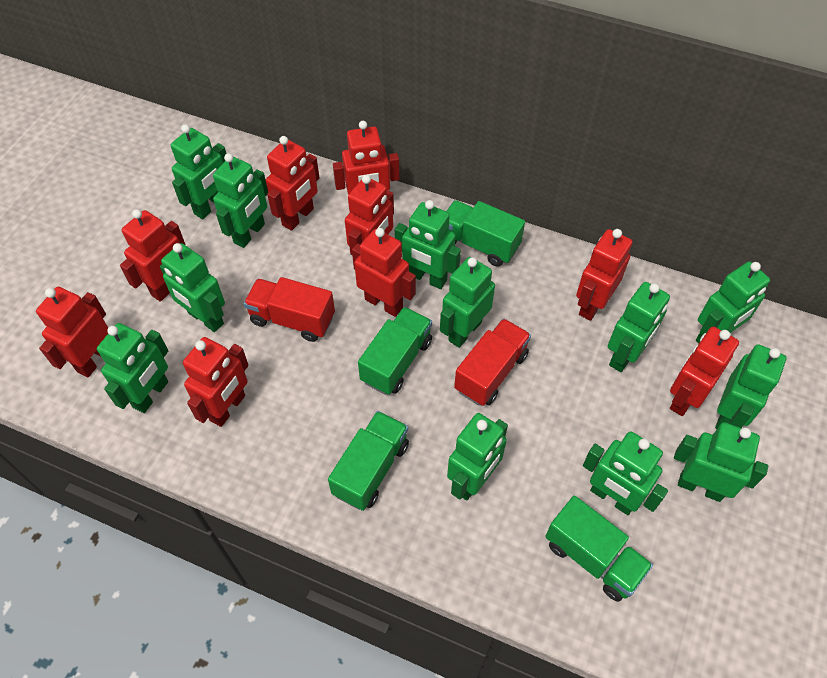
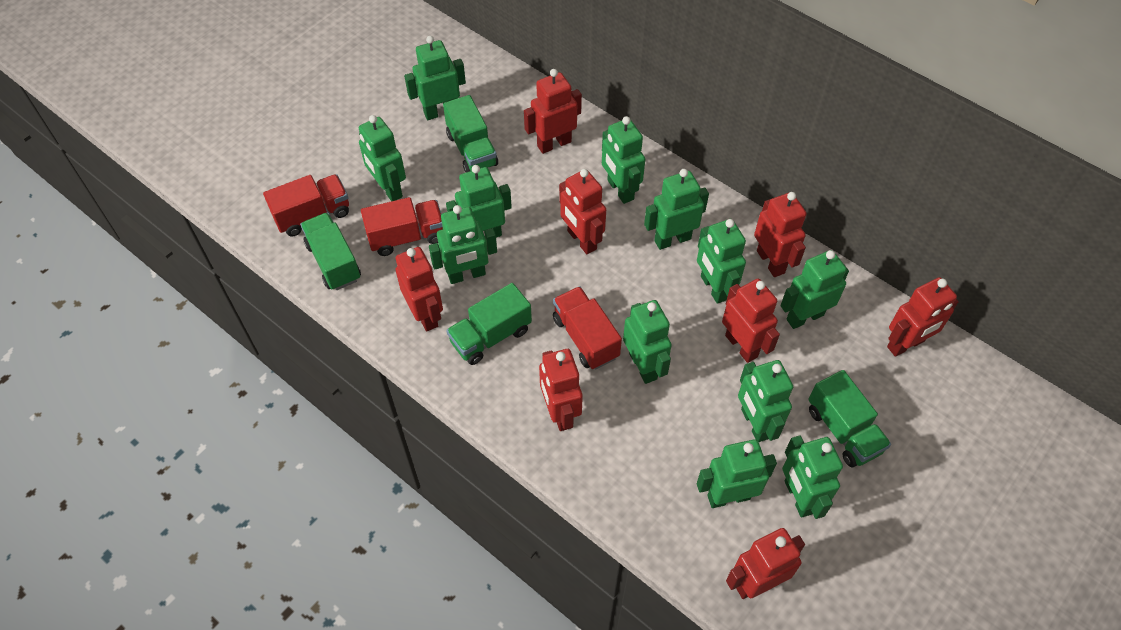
red robot: 9 -> 8
red truck: 2 -> 3

